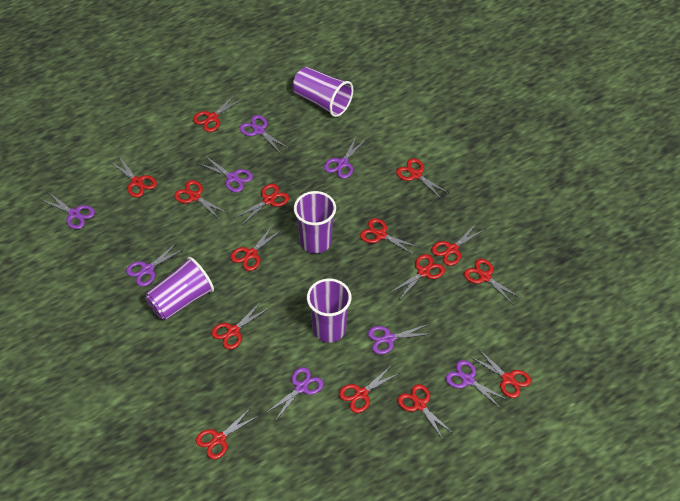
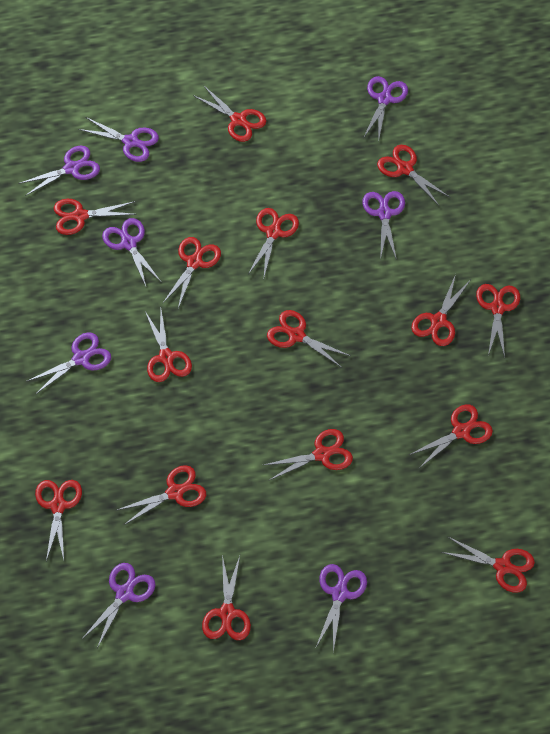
purple cup: 4 -> 0

